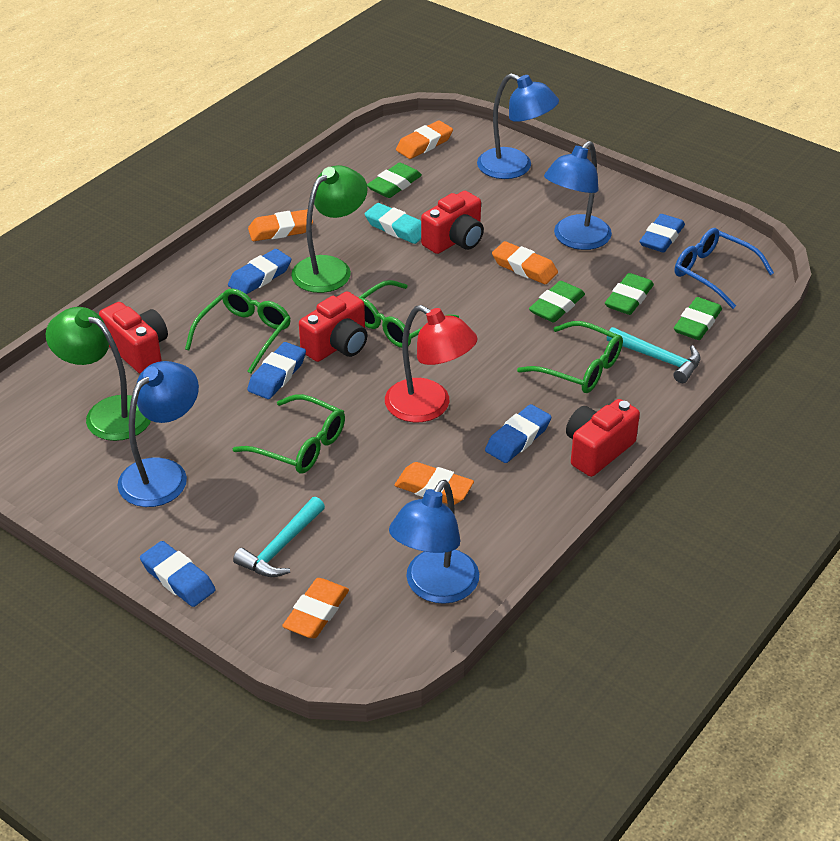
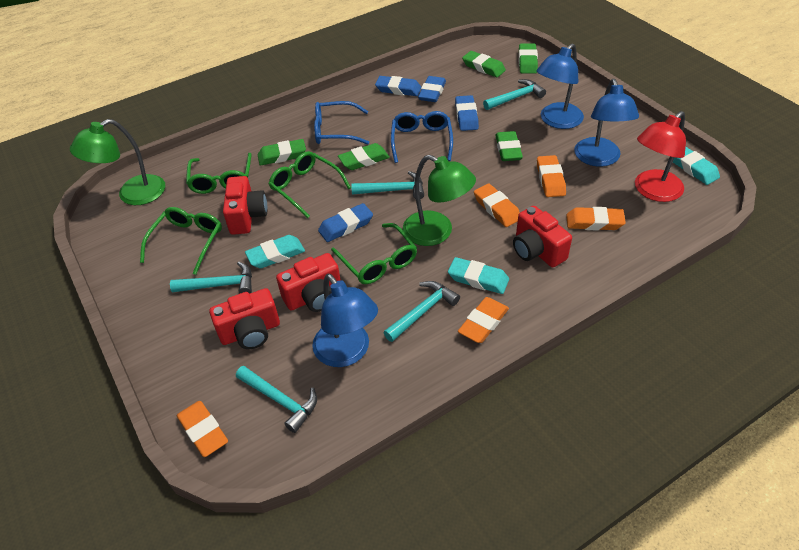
blue eraser: 5 -> 4
blue glasses: 1 -> 2
blue lamp: 4 -> 3
green eraser: 4 -> 5
turquoise eraser: 1 -> 3
turquoise hammer: 2 -> 5

